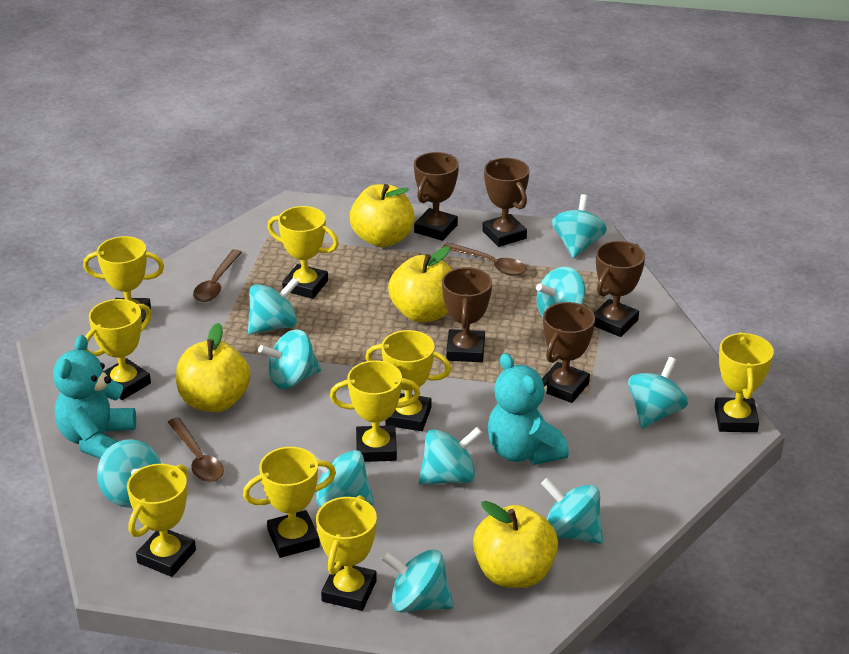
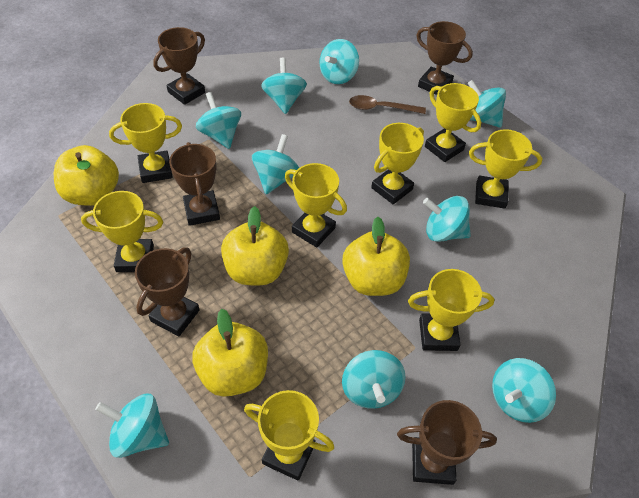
brown spoon: 3 -> 1
turquoise spinning top: 10 -> 9
turquoise teddy bear: 2 -> 0
yellow trophy: 9 -> 8

